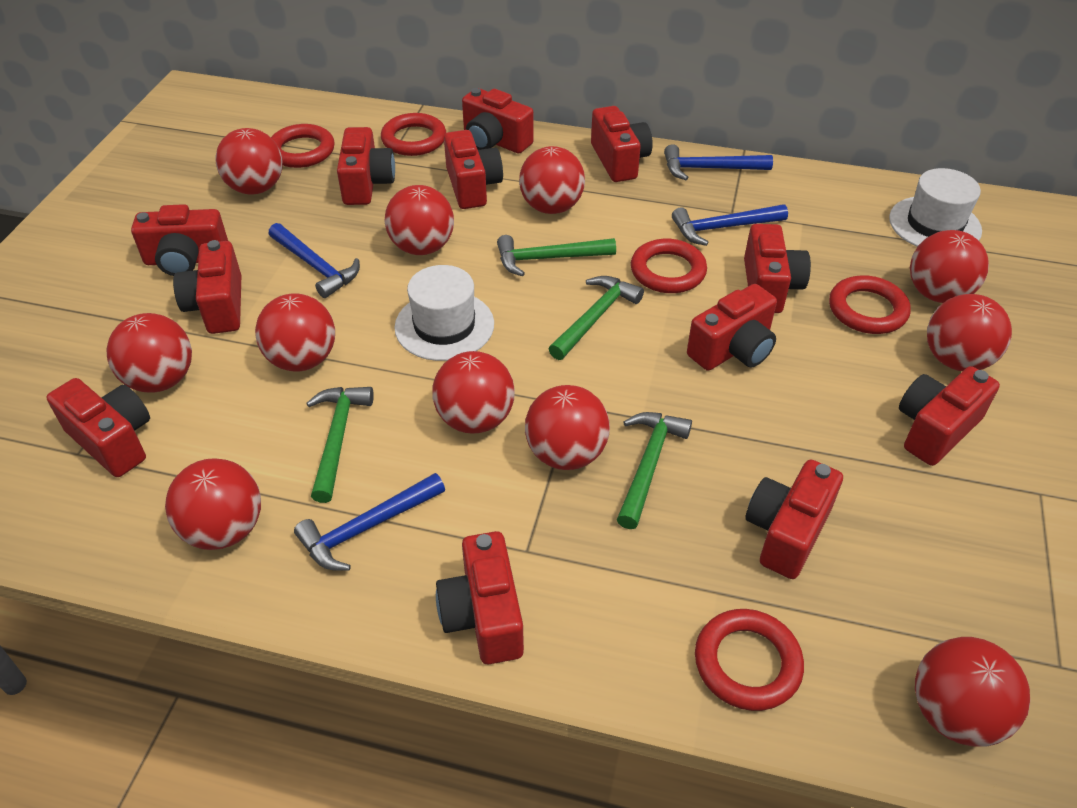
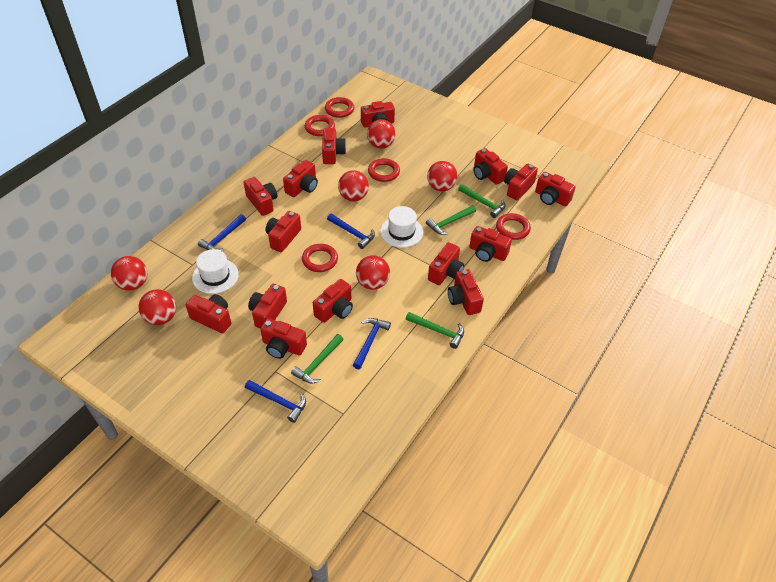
red ball: 11 -> 6
red camera: 12 -> 15

